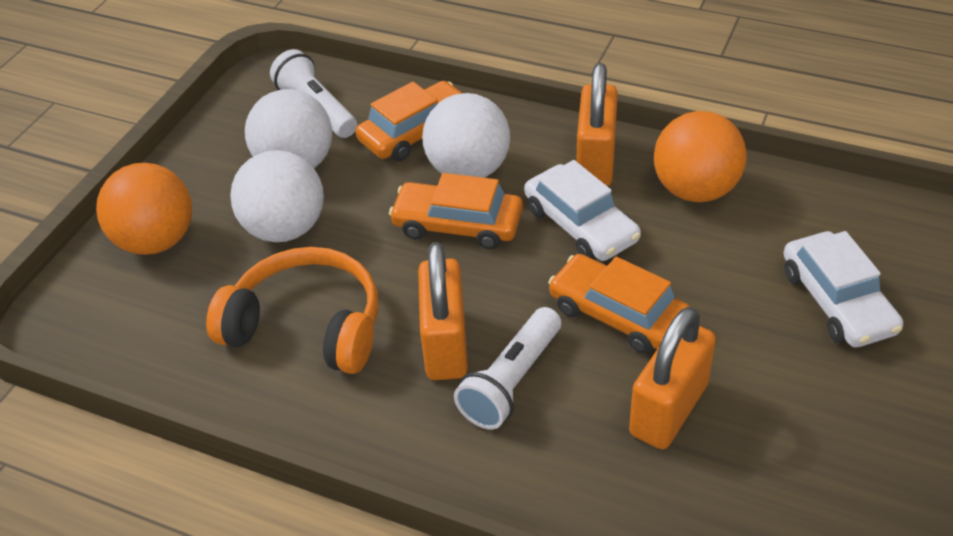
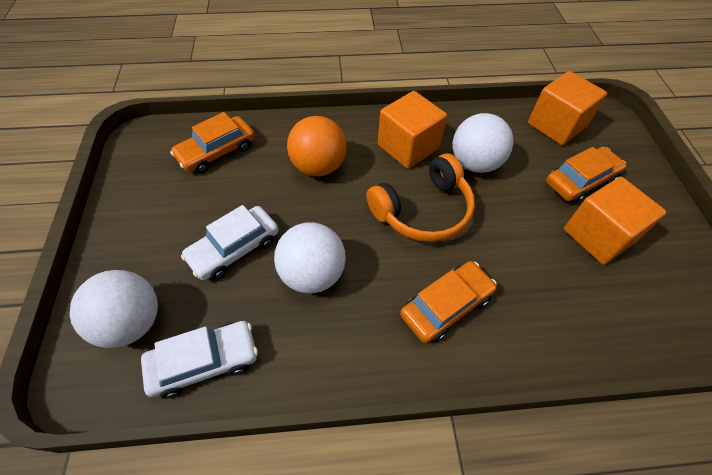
orange ball: 2 -> 1
orange cube: 0 -> 3
orange padlock: 3 -> 0
white flashlight: 2 -> 0

